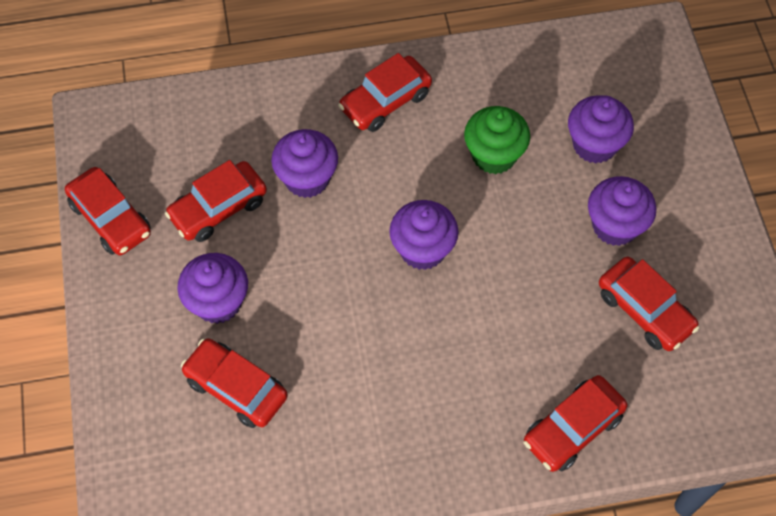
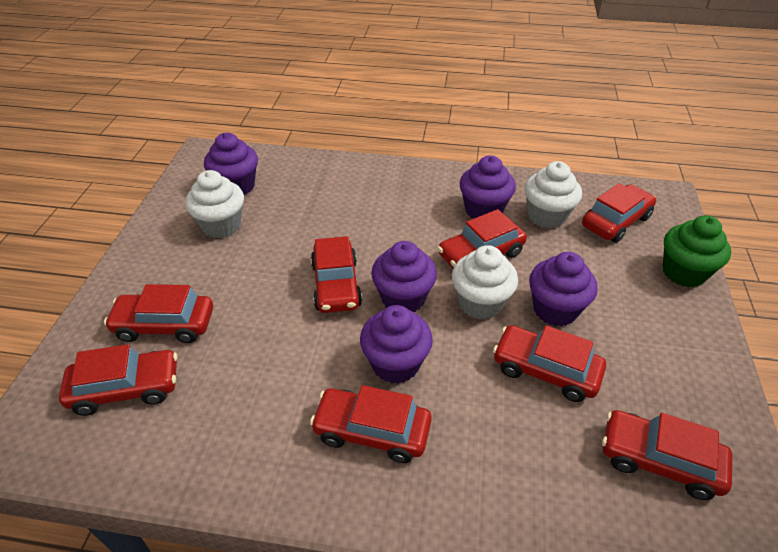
red car: 6 -> 8
white cupcake: 0 -> 3

